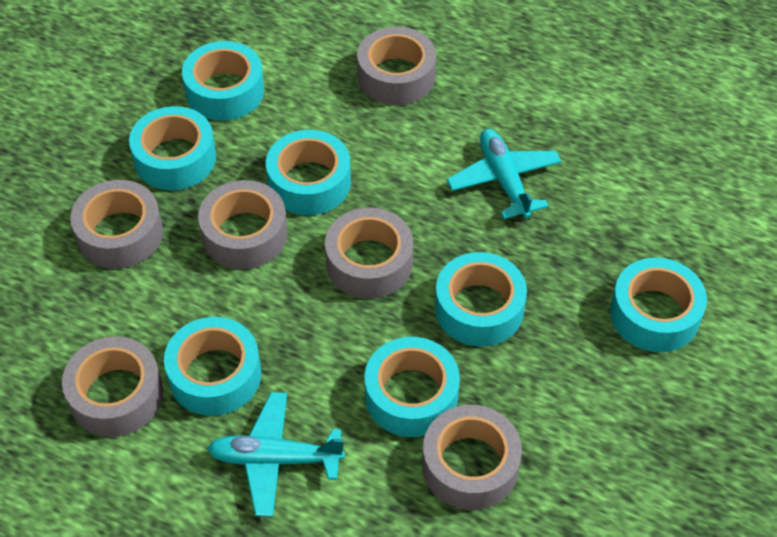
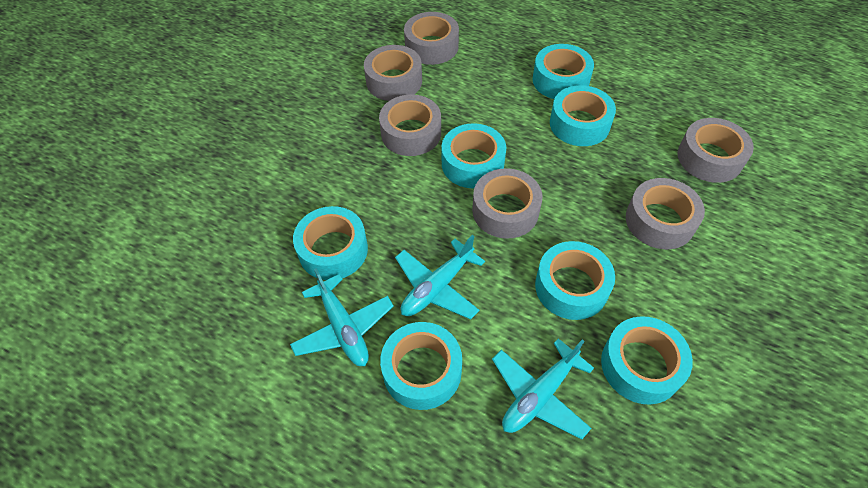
turquoise plane: 2 -> 3

